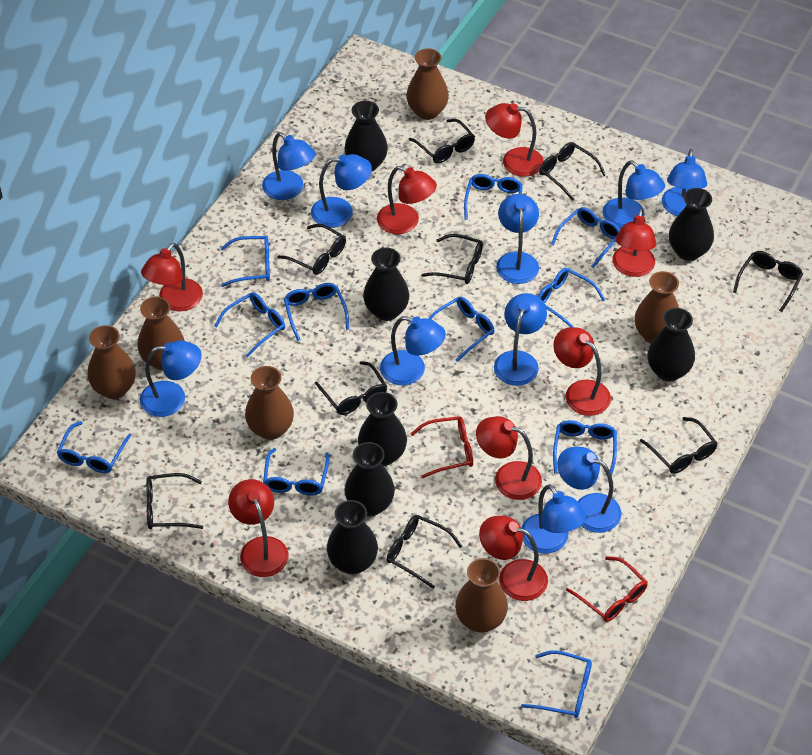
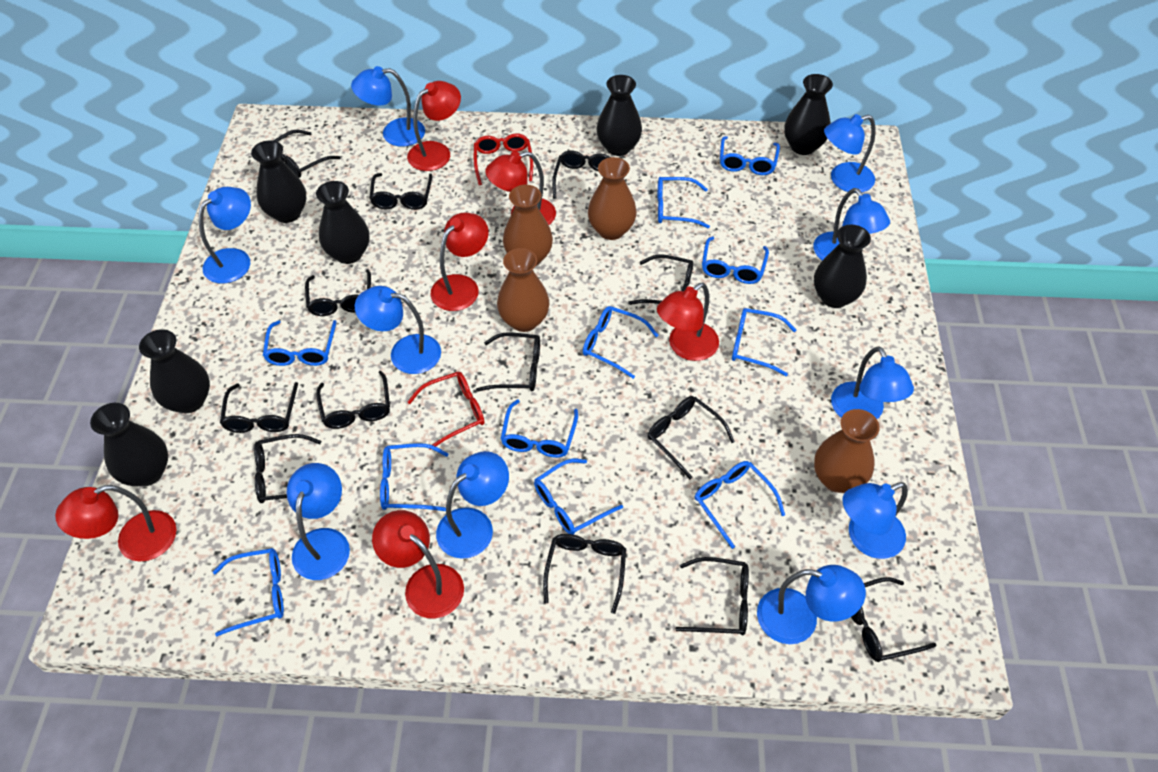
black glasses: 9 -> 13
brown vase: 6 -> 4
red lamp: 8 -> 6

